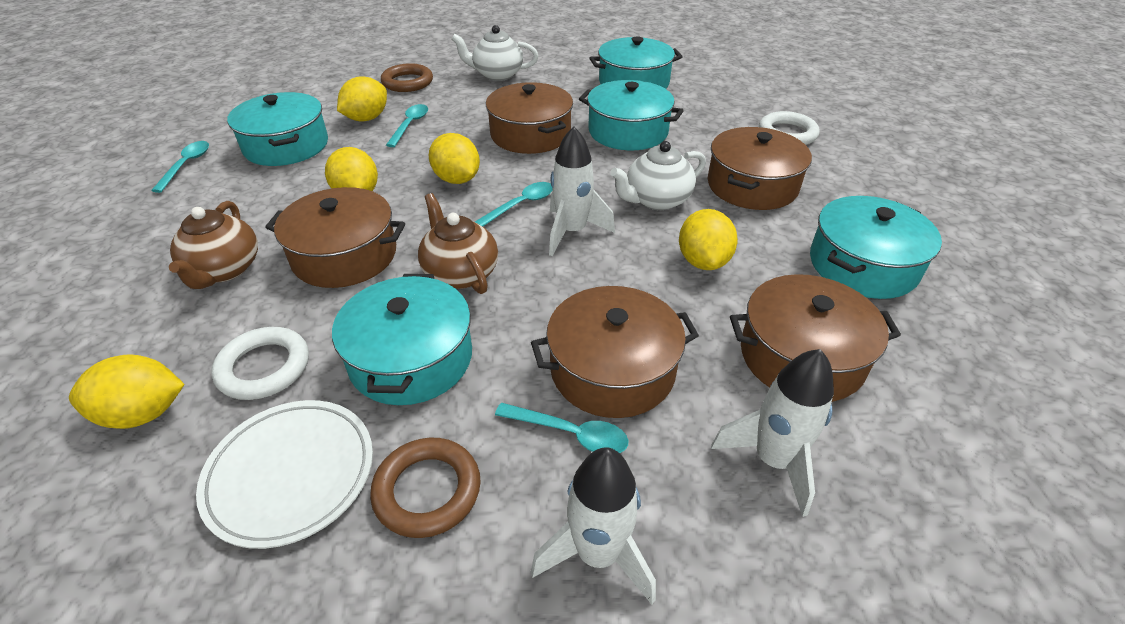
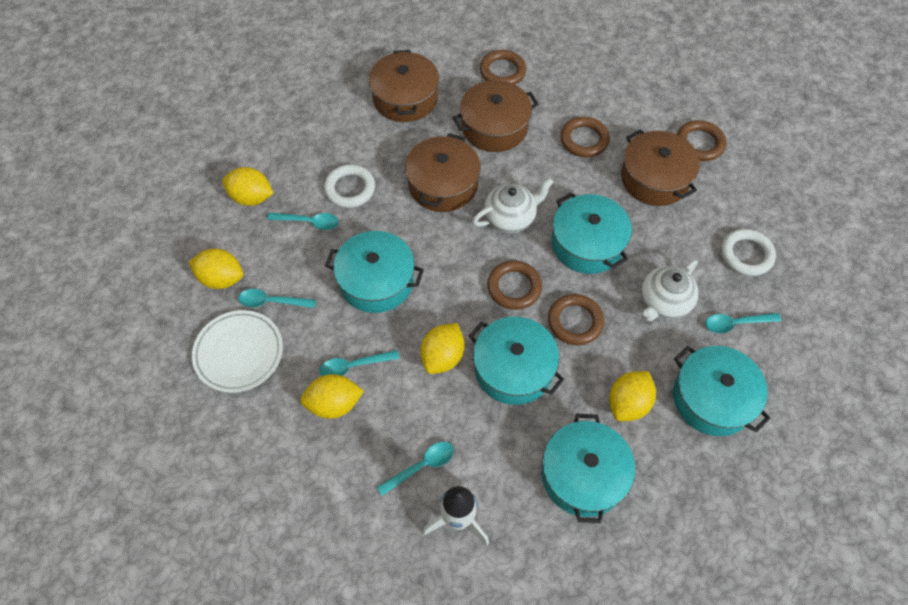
brown pot: 5 -> 4
brown ring: 2 -> 5
brown teapot: 2 -> 0
turquoise spoon: 4 -> 5
white rocket: 3 -> 1

